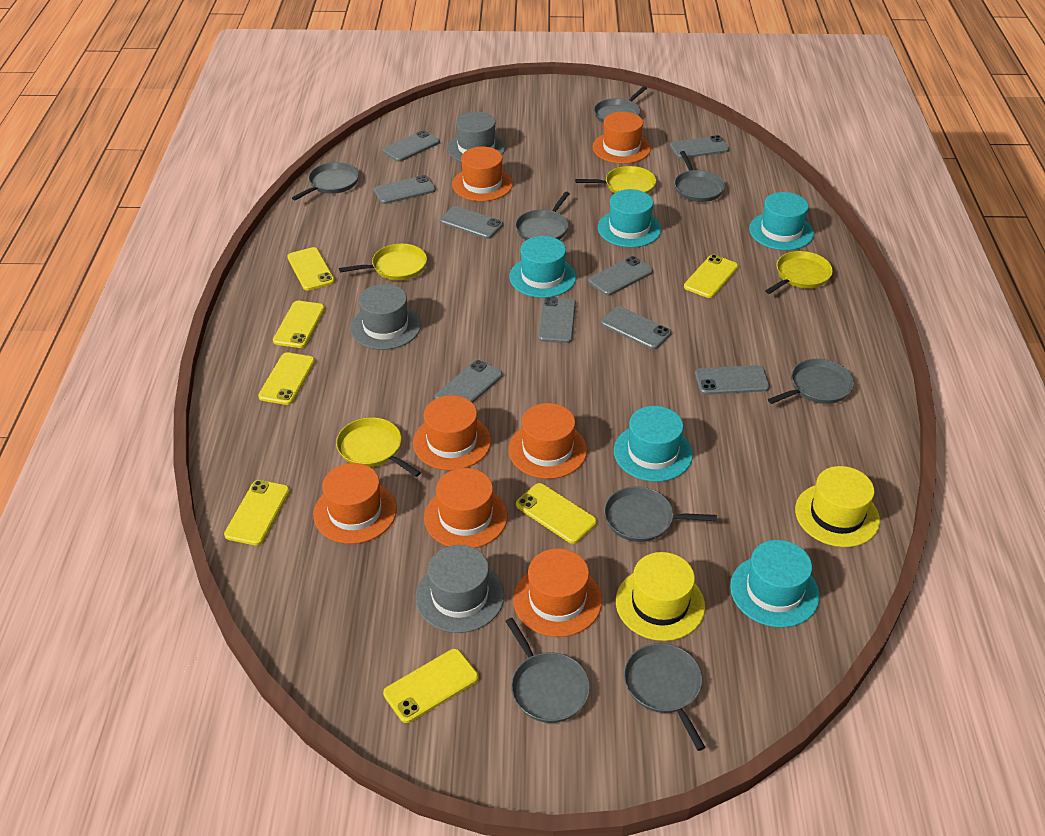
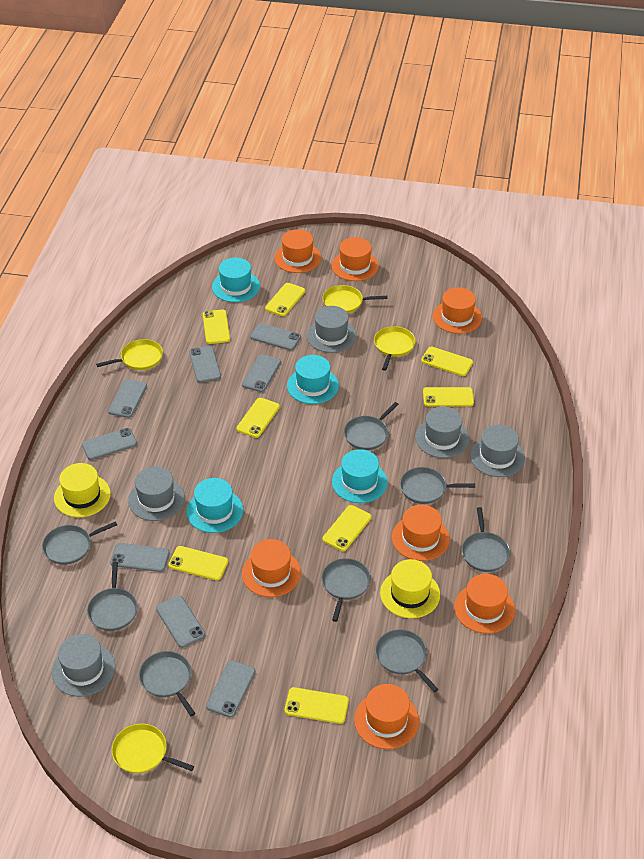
grey hat: 3 -> 5
grey phone: 9 -> 8
turquoise hat: 5 -> 4
yellow phone: 7 -> 8

